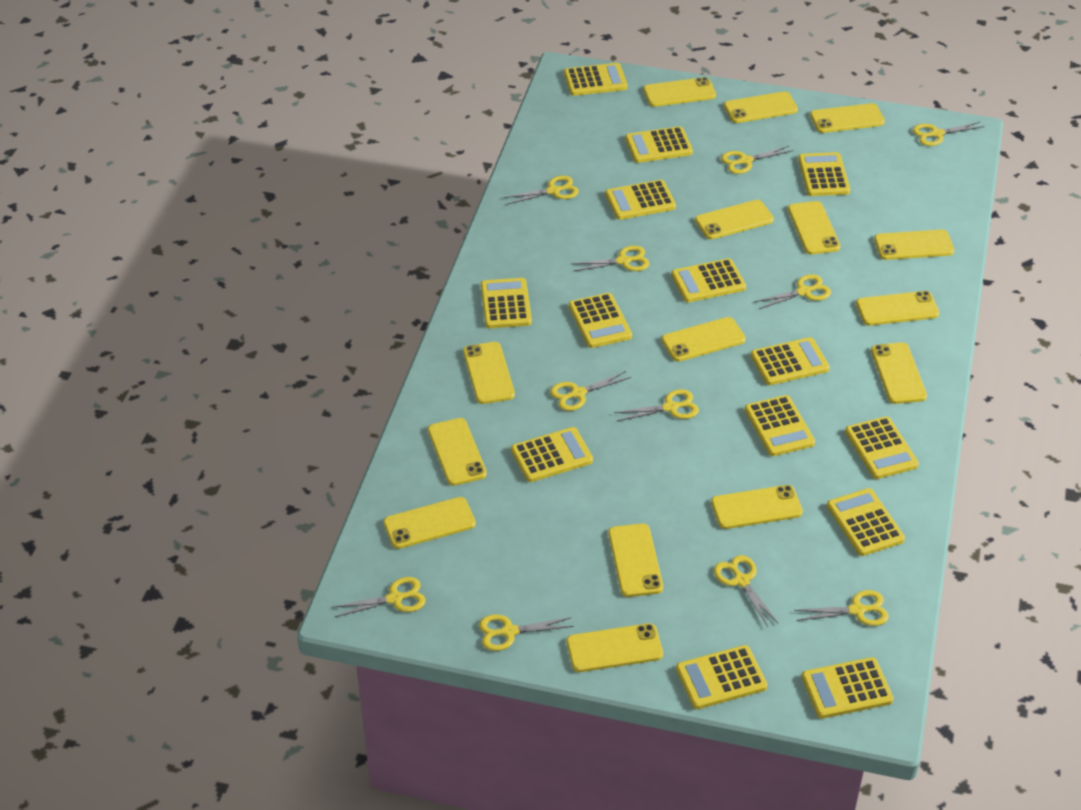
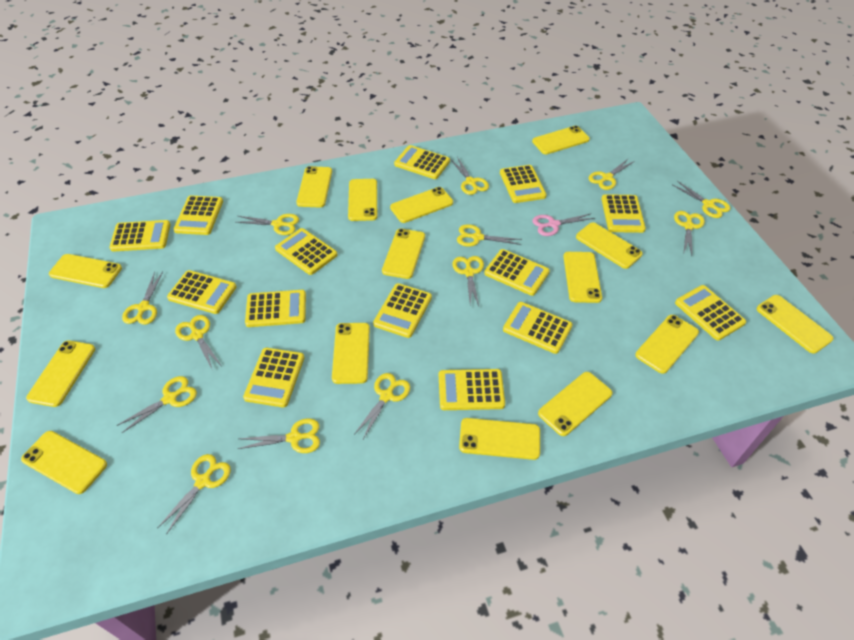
pink scissors: 0 -> 1
yellow scissors: 11 -> 13

